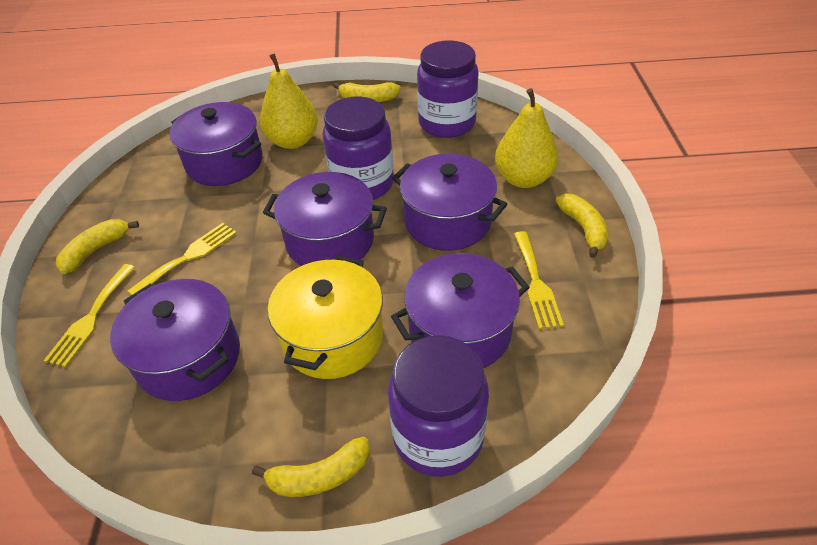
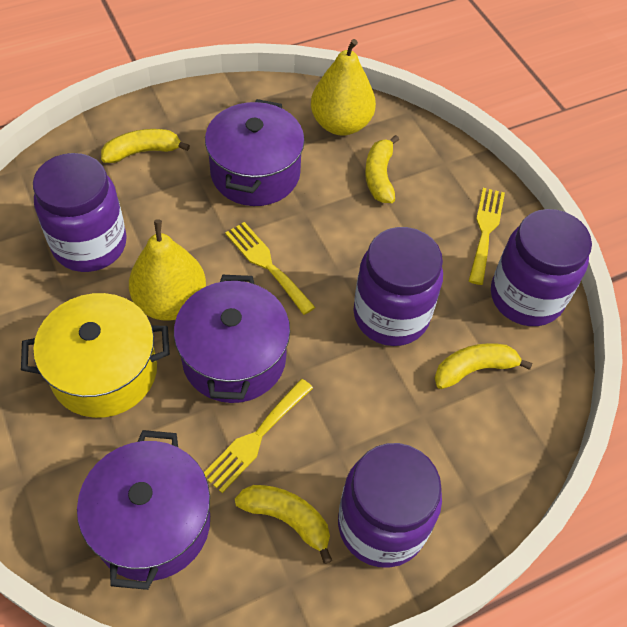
purple jar: 3 -> 4
purple pot: 5 -> 3

